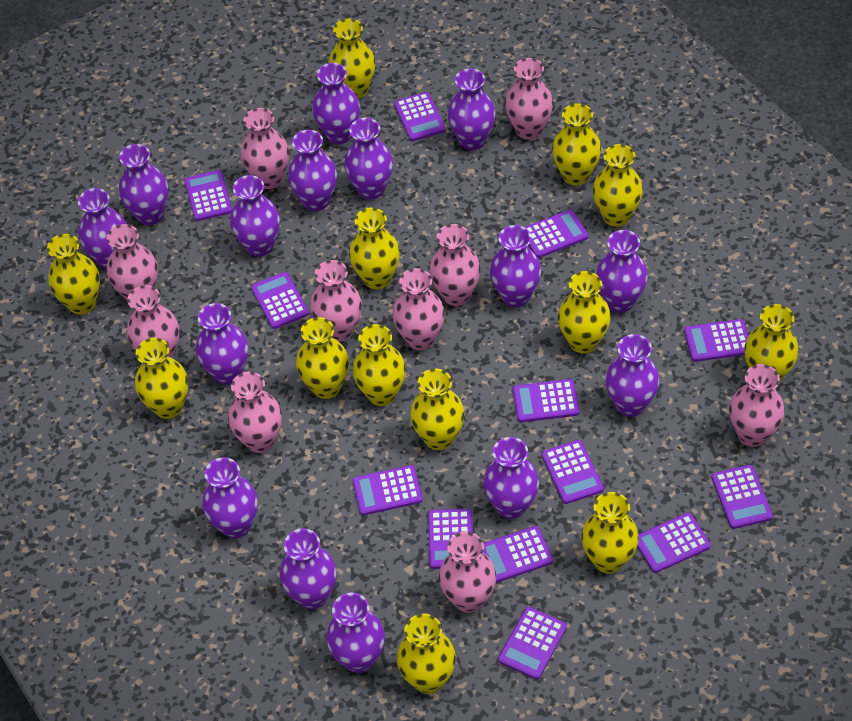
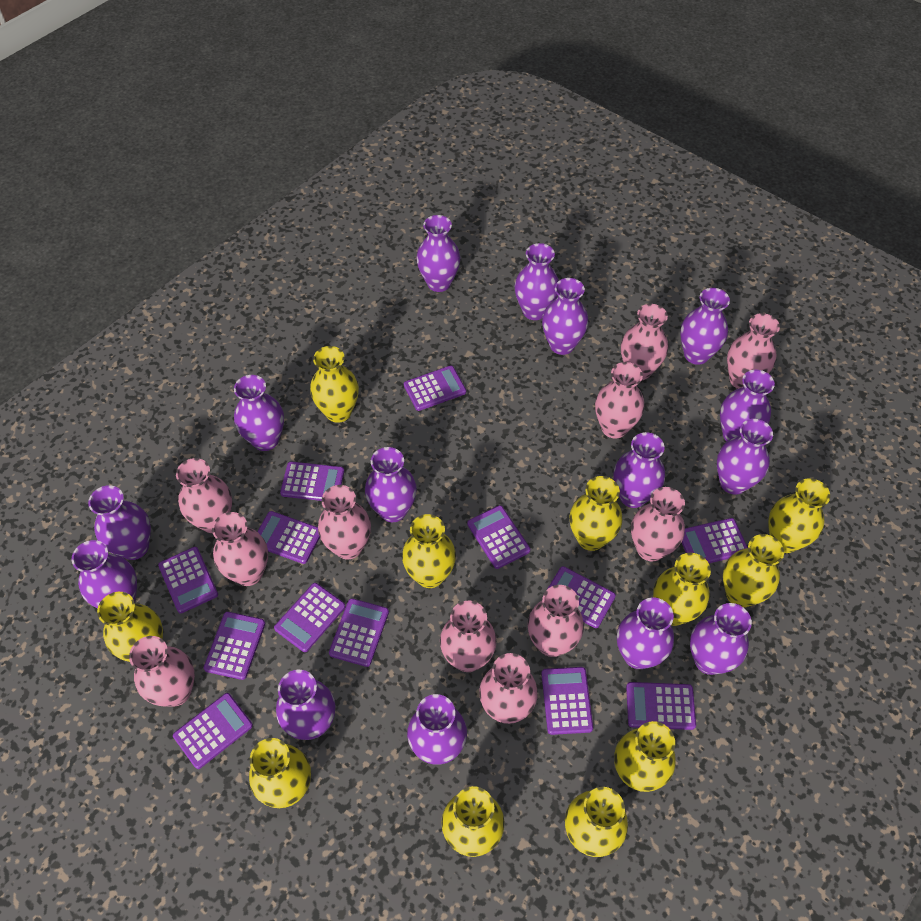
pink vase: 10 -> 11
yellow vase: 13 -> 11

